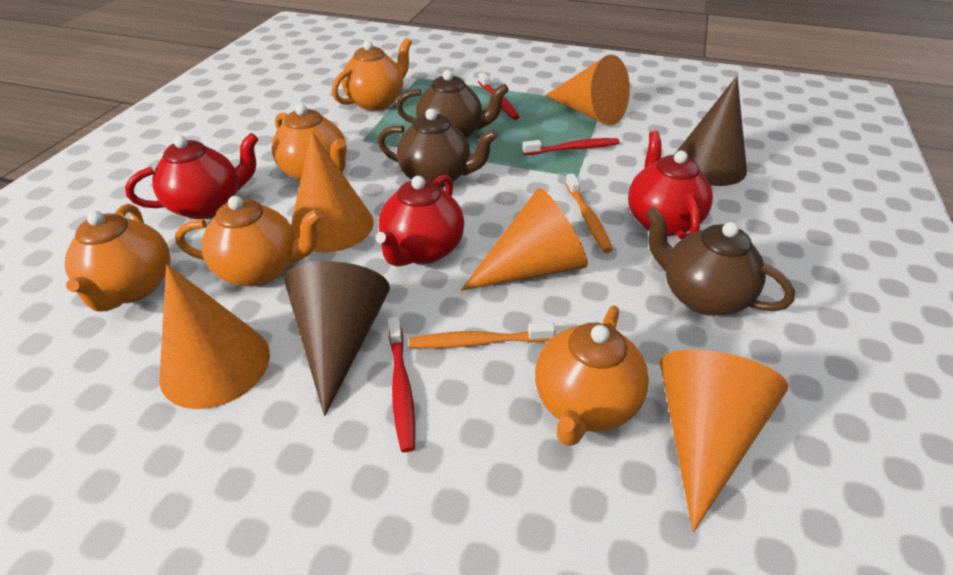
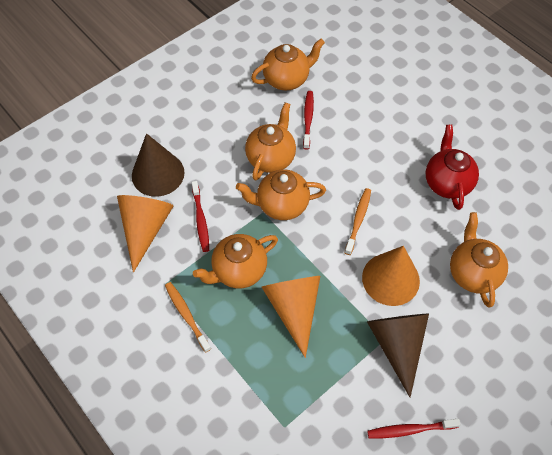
brown teapot: 3 -> 0
orange cone: 5 -> 3
red teapot: 3 -> 1

